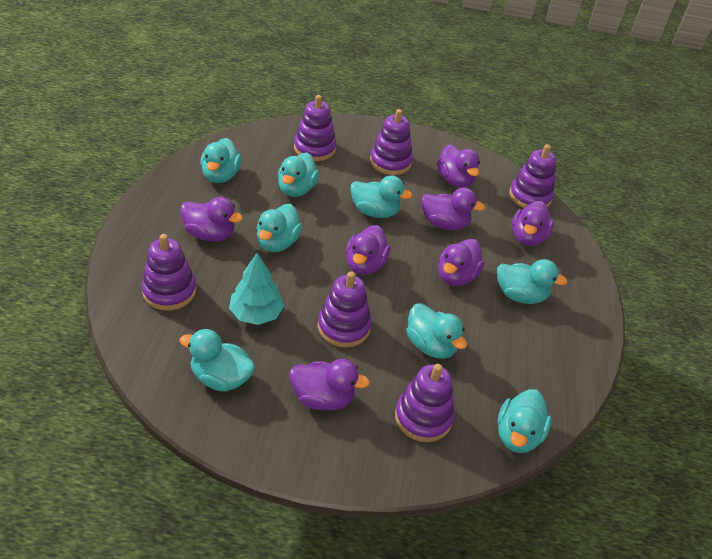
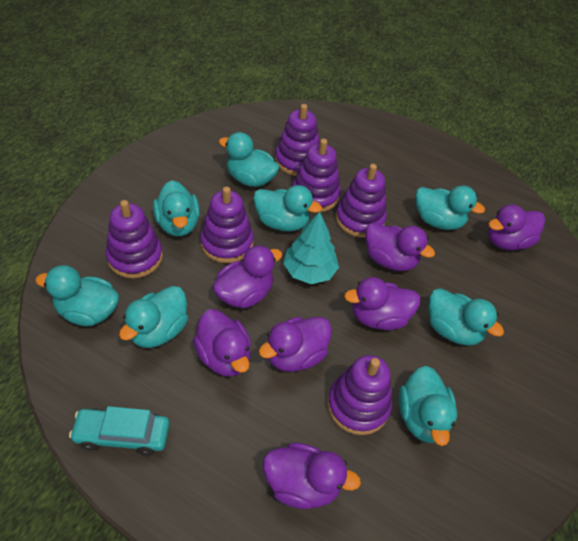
turquoise car: 0 -> 1

